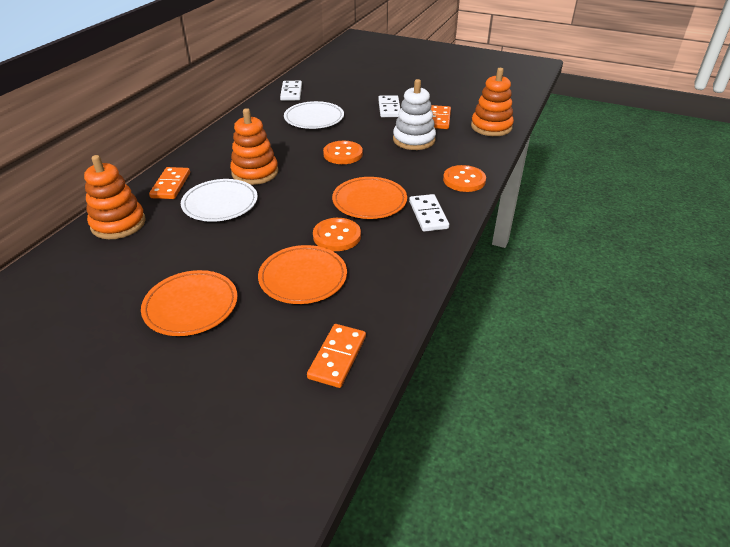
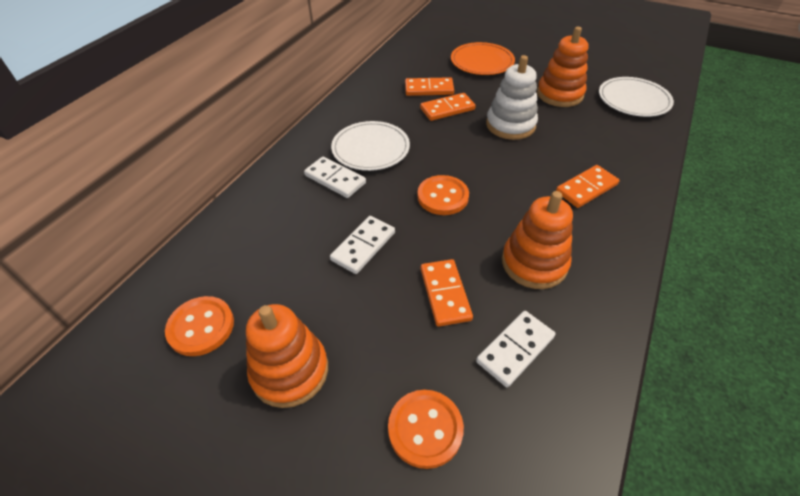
orange domino: 3 -> 4
orange plate: 3 -> 1

